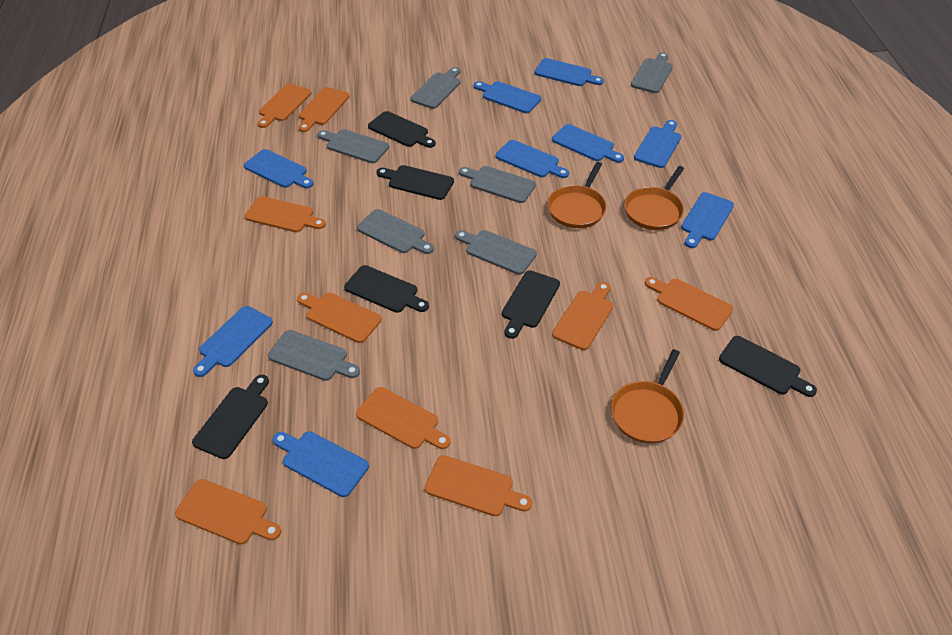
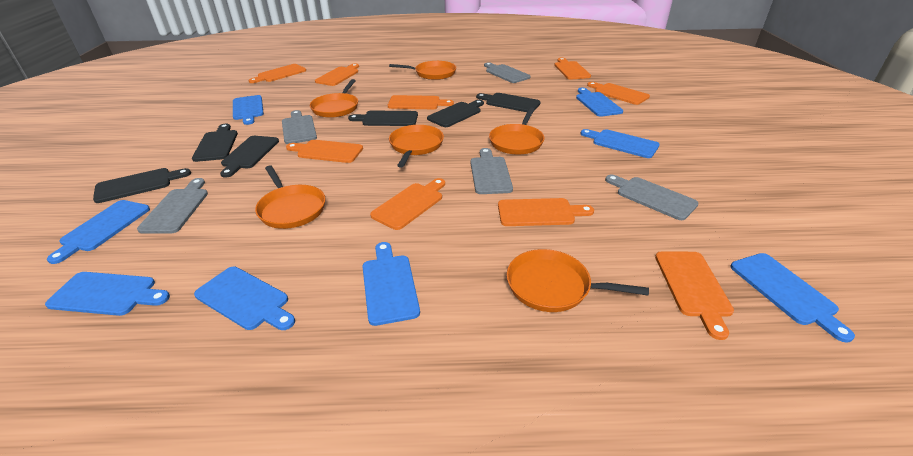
blue cutting board: 9 -> 8
grey cutting board: 7 -> 5
orange pan: 3 -> 6

